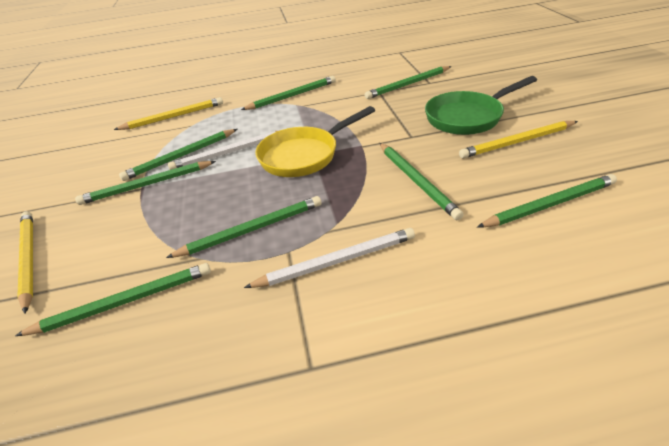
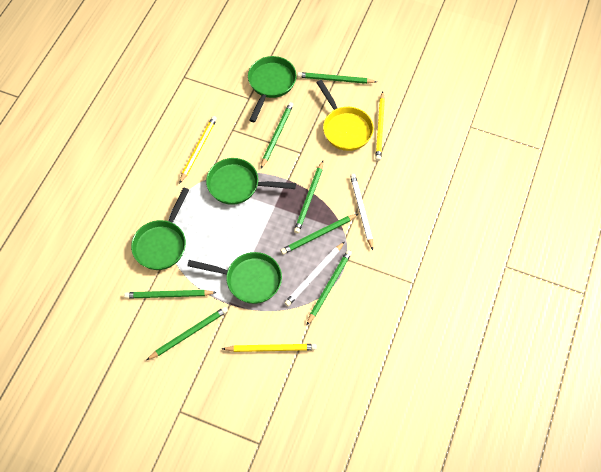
green pan: 1 -> 4
green pencil: 8 -> 7

